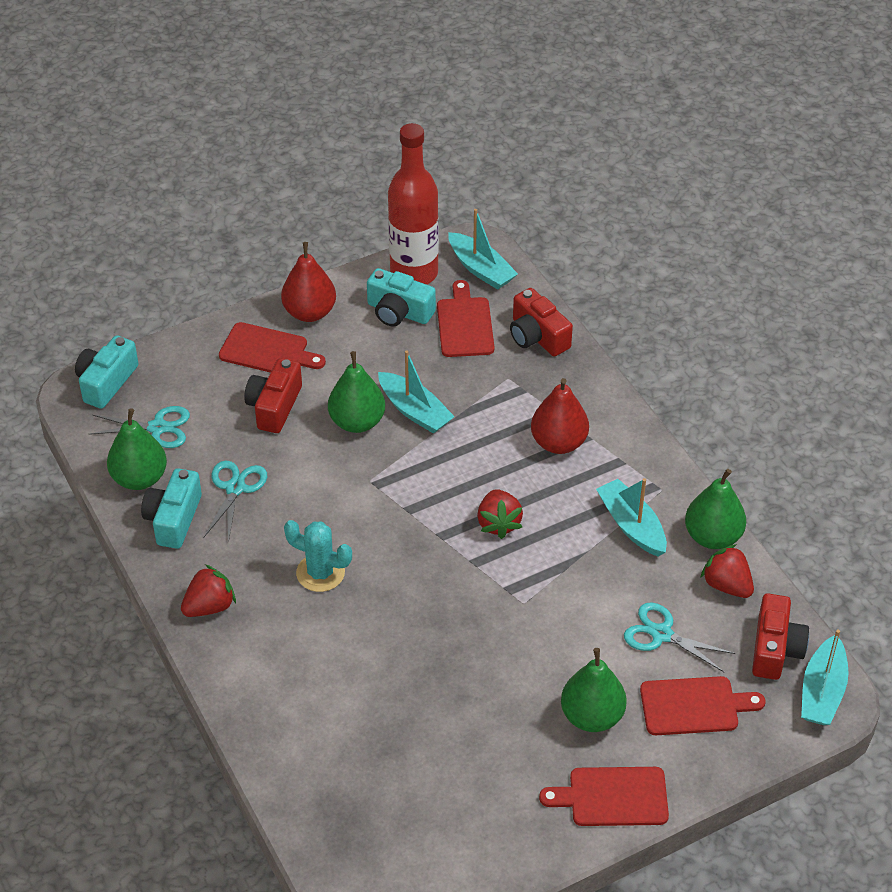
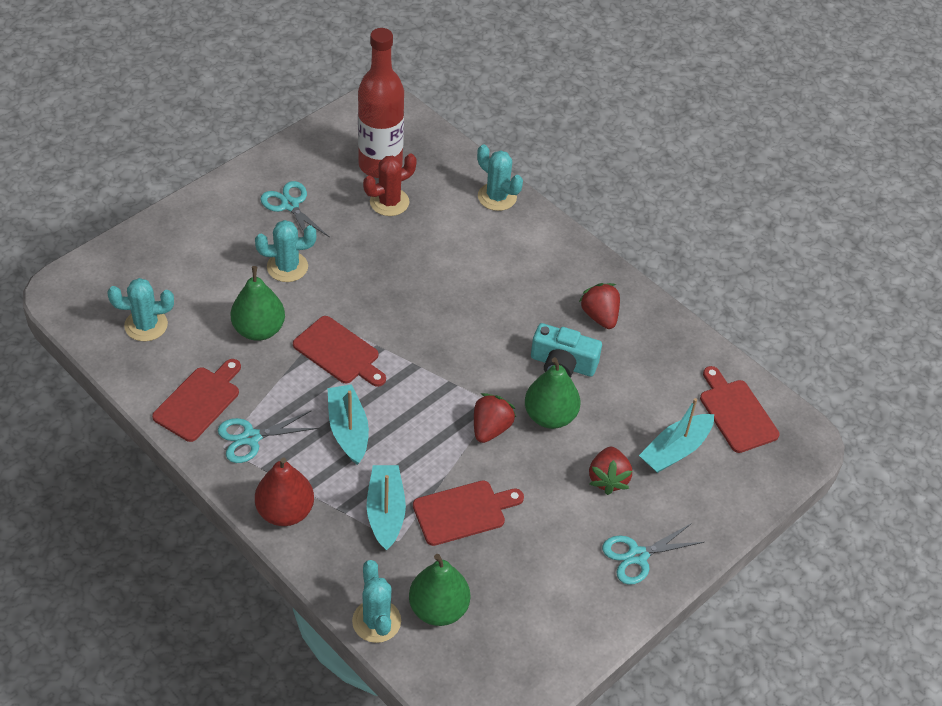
green pear: 4 -> 3
red cactus: 0 -> 1
red camera: 3 -> 0
red pear: 2 -> 1
turquoise boat: 4 -> 3
turquoise cactus: 1 -> 4
turquoise camera: 3 -> 1

